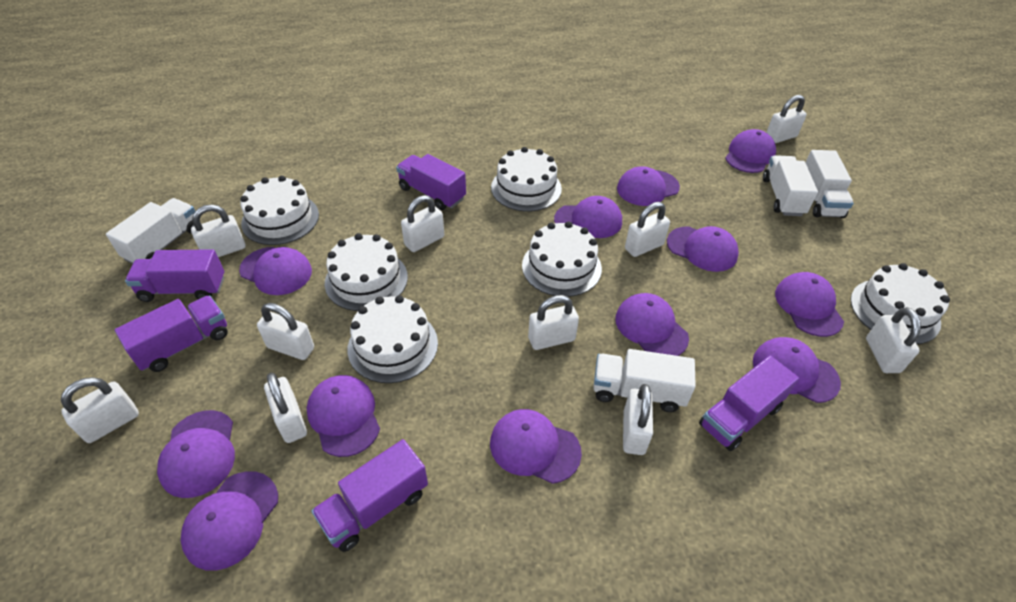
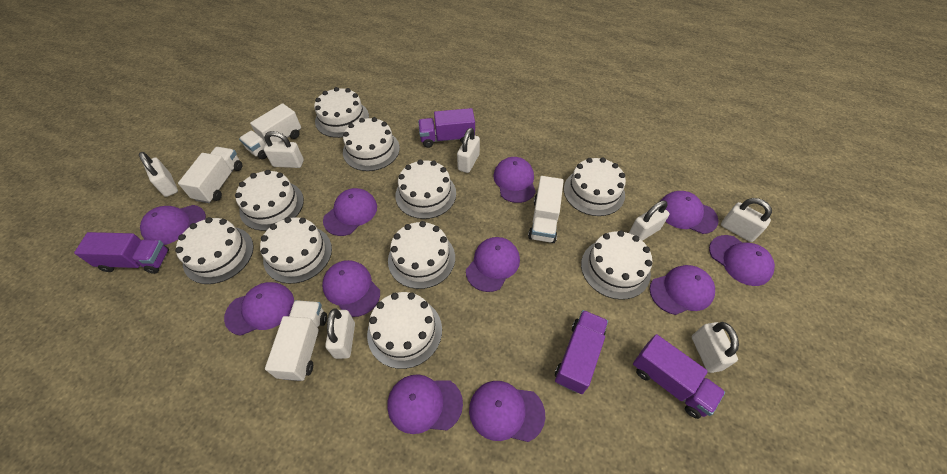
purple cap: 12 -> 11
purple truck: 5 -> 4
white cake: 6 -> 10
white padlock: 10 -> 7

